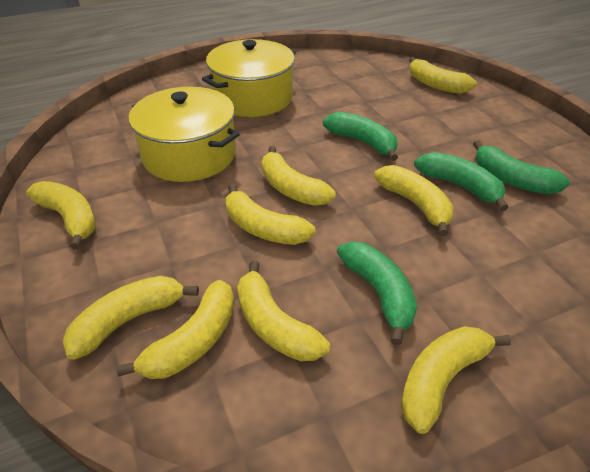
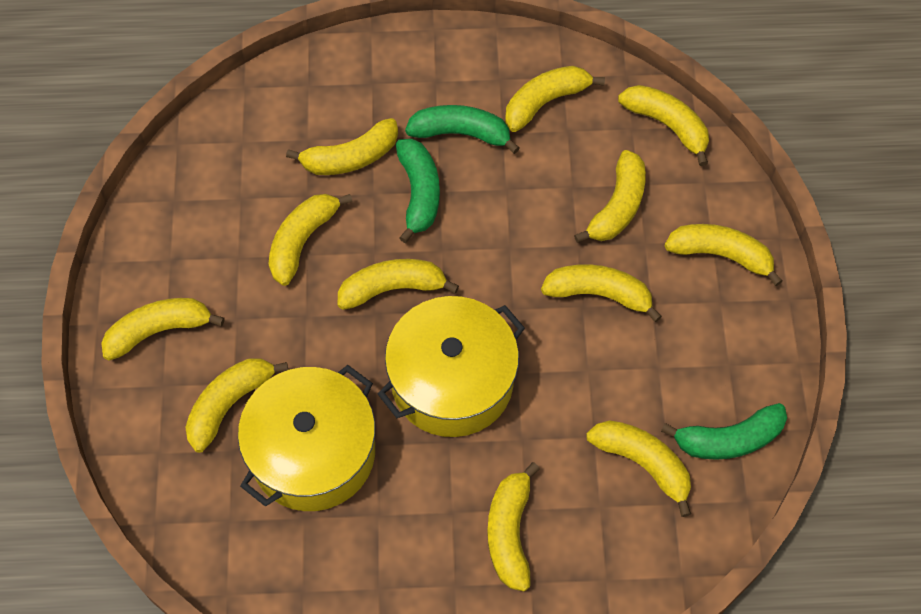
green banana: 4 -> 3
yellow banana: 9 -> 12

